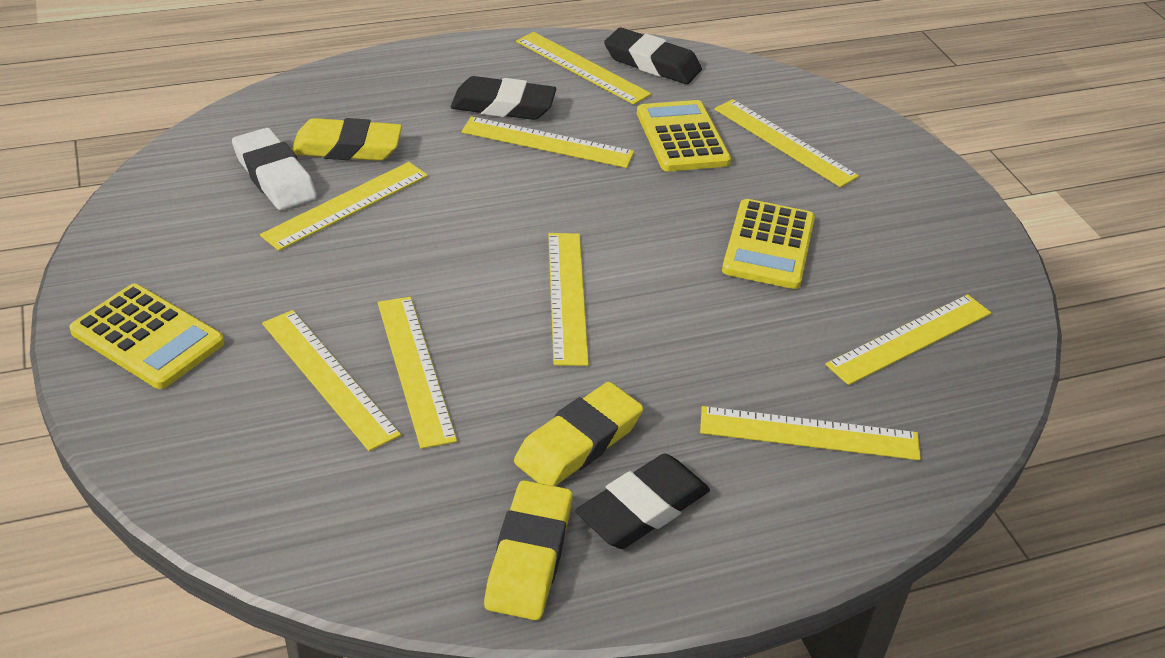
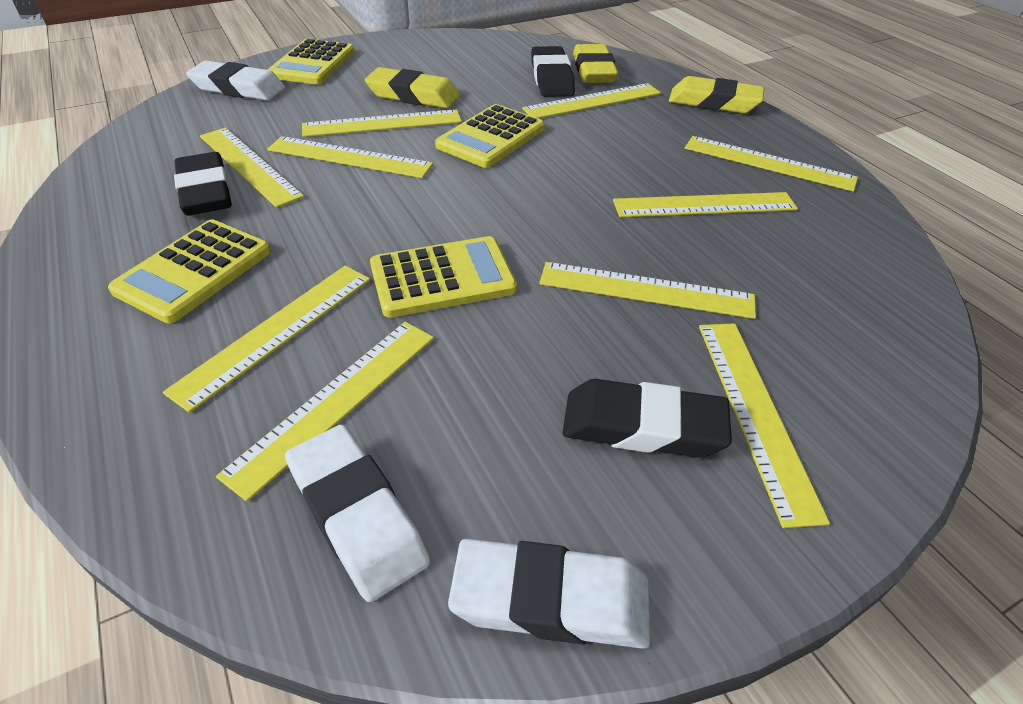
white eraser: 1 -> 3
yellow calculator: 3 -> 4
yellow ruler: 9 -> 10

